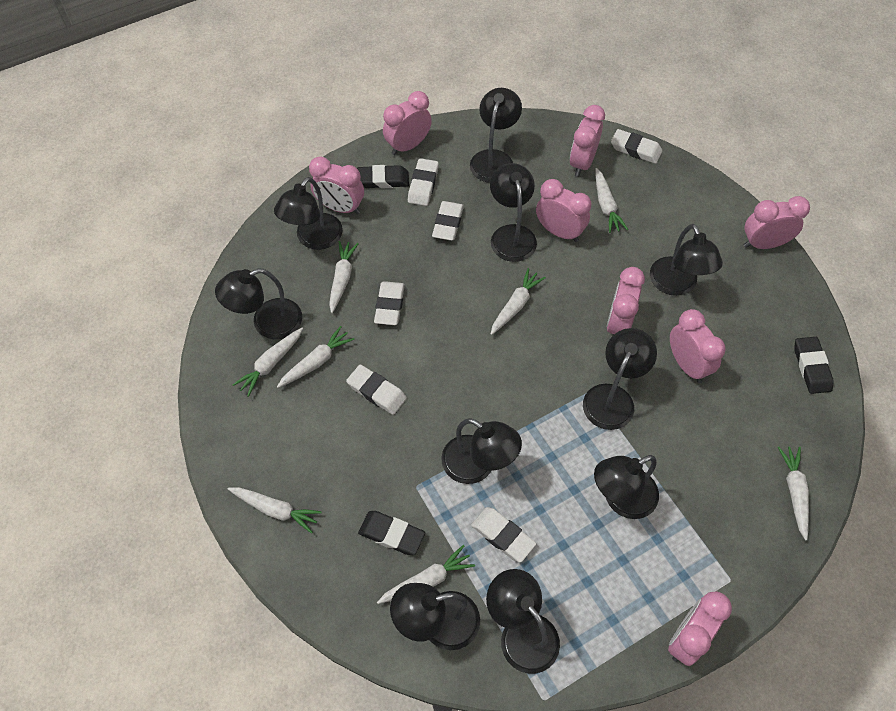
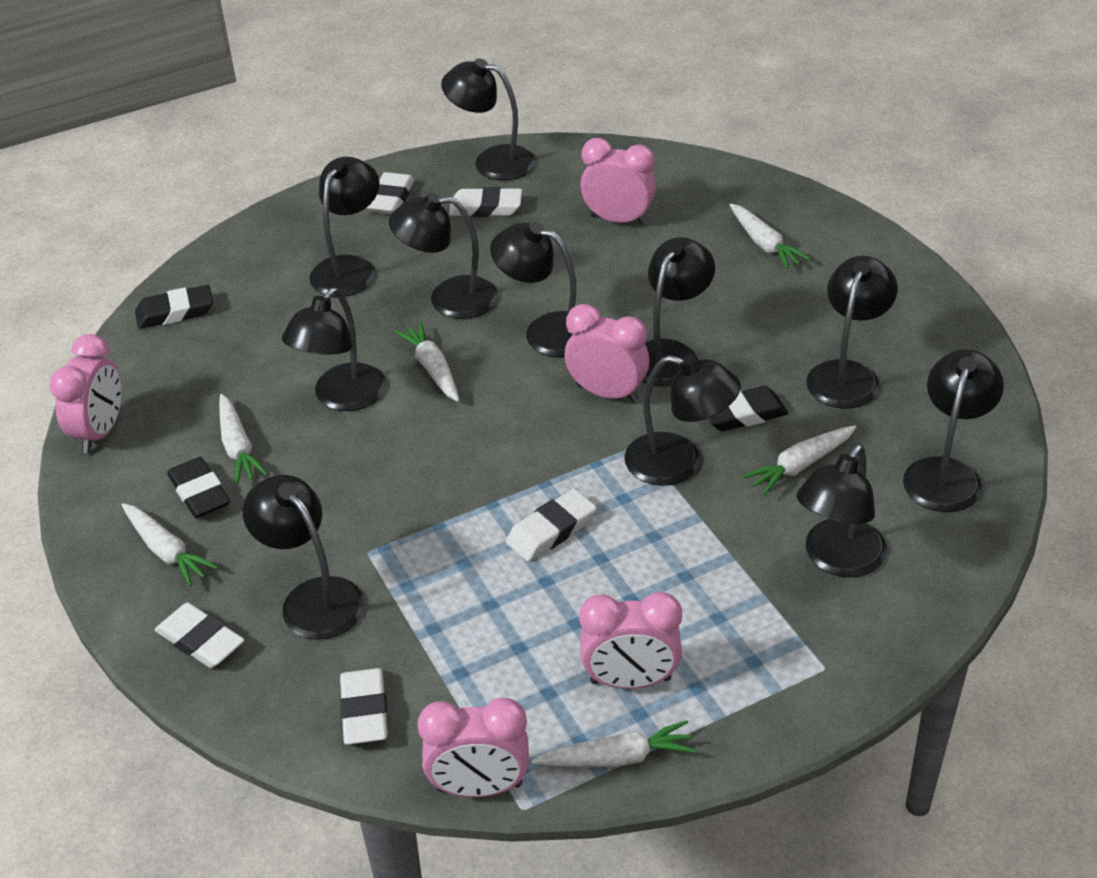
black lamp: 10 -> 11
pink clock: 8 -> 5
white carrot: 8 -> 6
white eraser: 6 -> 5

